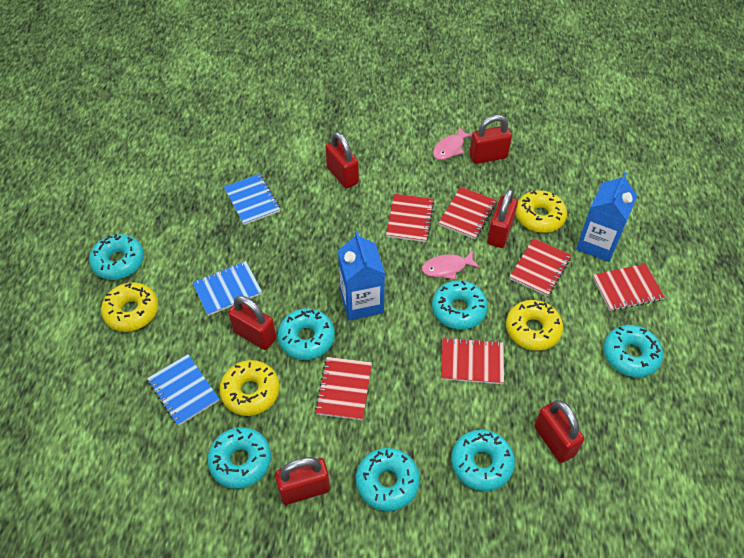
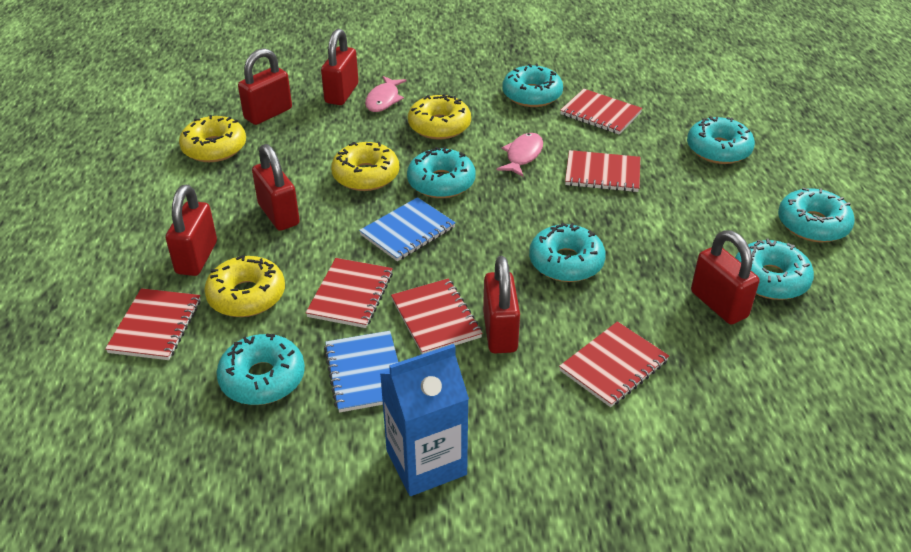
blue carton: 2 -> 1
blue notebook: 3 -> 2

